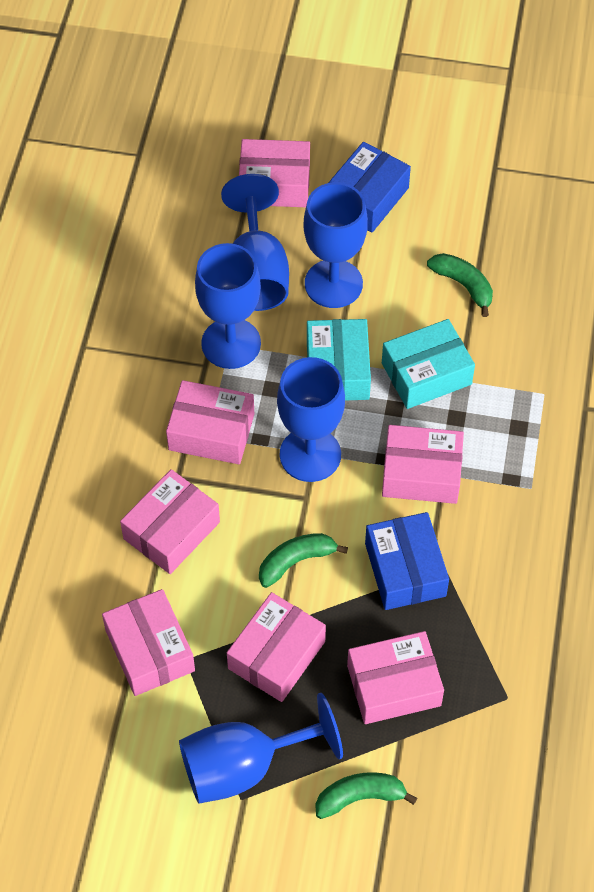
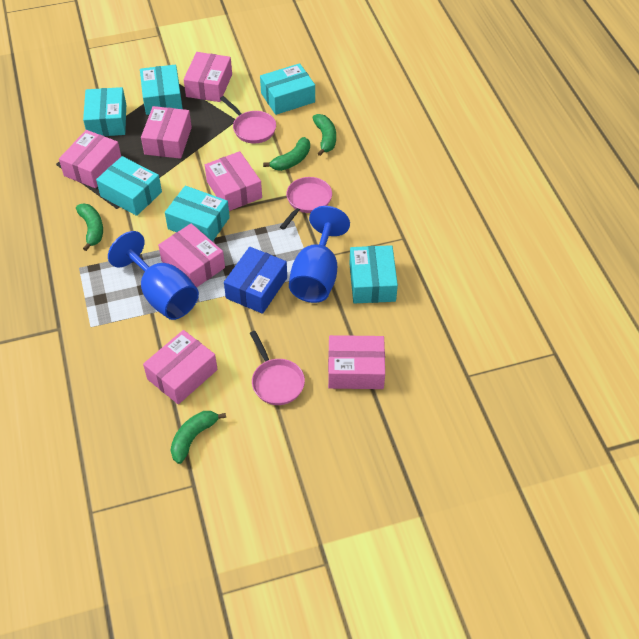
blue box: 2 -> 1
blue goblet: 5 -> 2
green banana: 3 -> 4
pink pan: 0 -> 3
turquoise box: 2 -> 6

